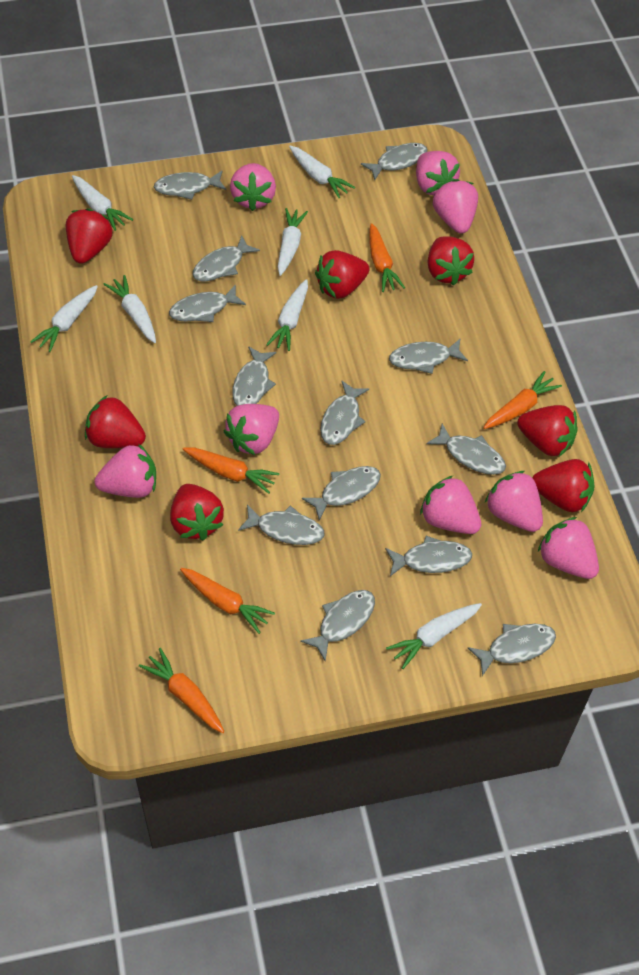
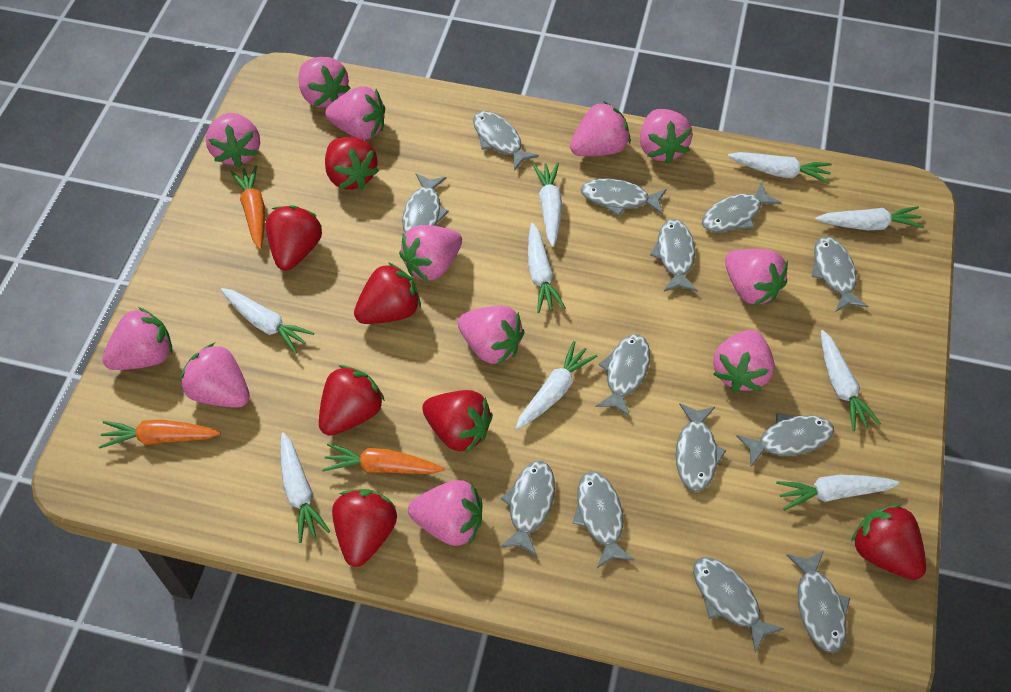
orange carrot: 5 -> 3
pink strawberry: 8 -> 12
white carrot: 7 -> 9

